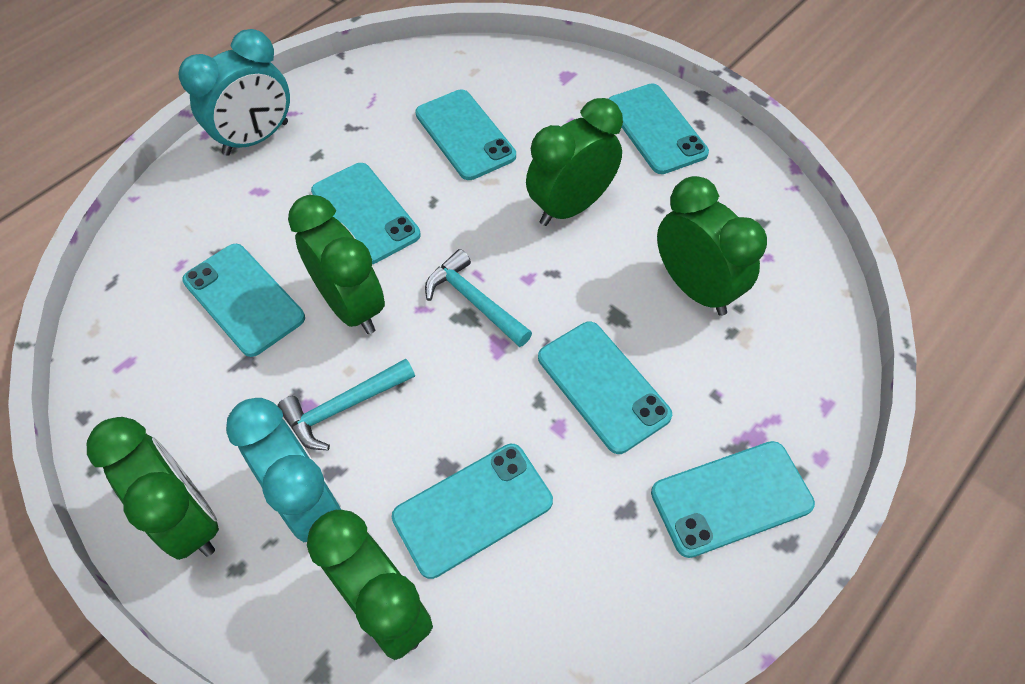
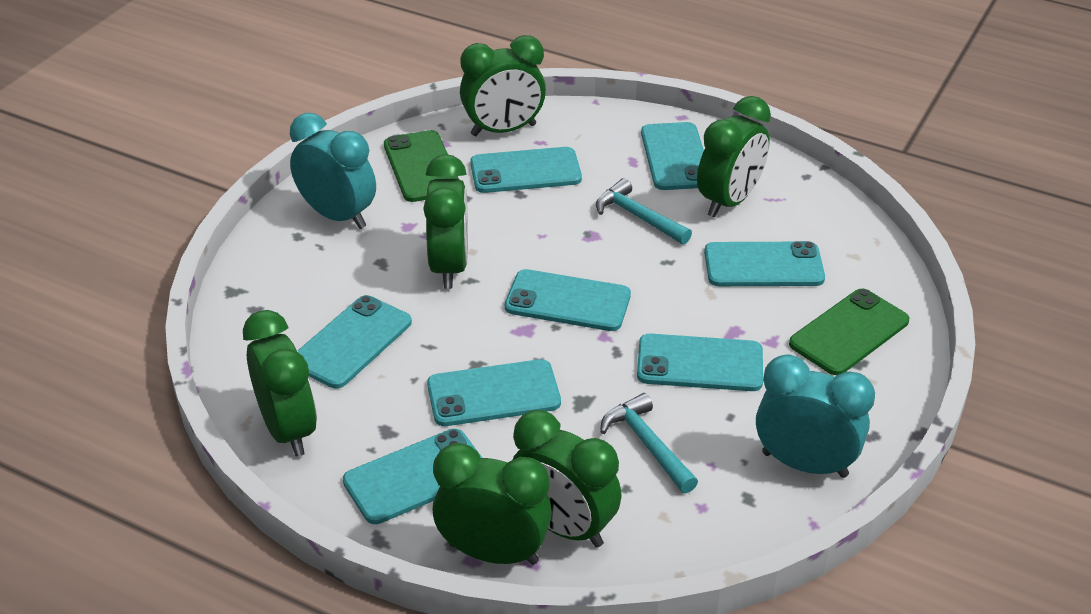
green clock: 5 -> 6
green phone: 0 -> 2
turquoise phone: 7 -> 8

